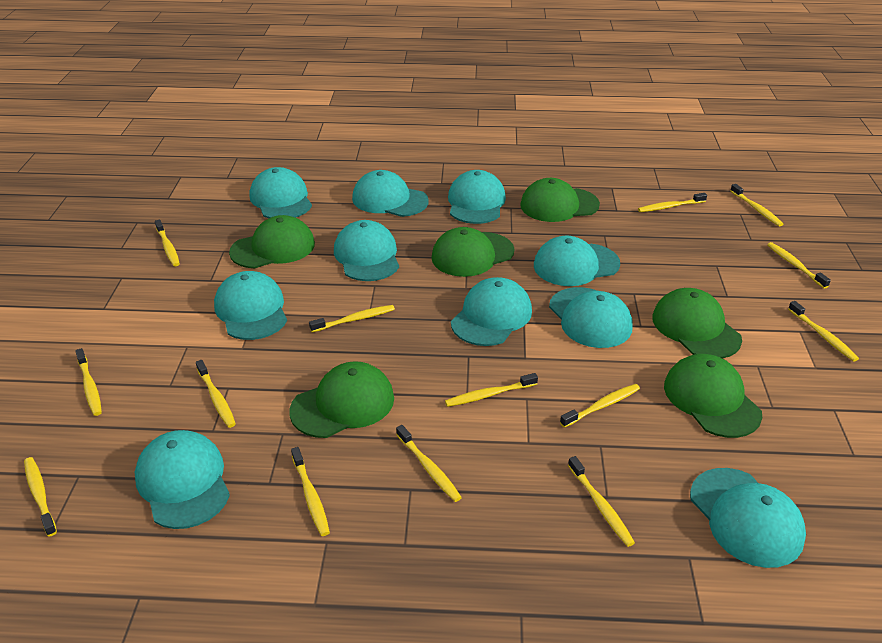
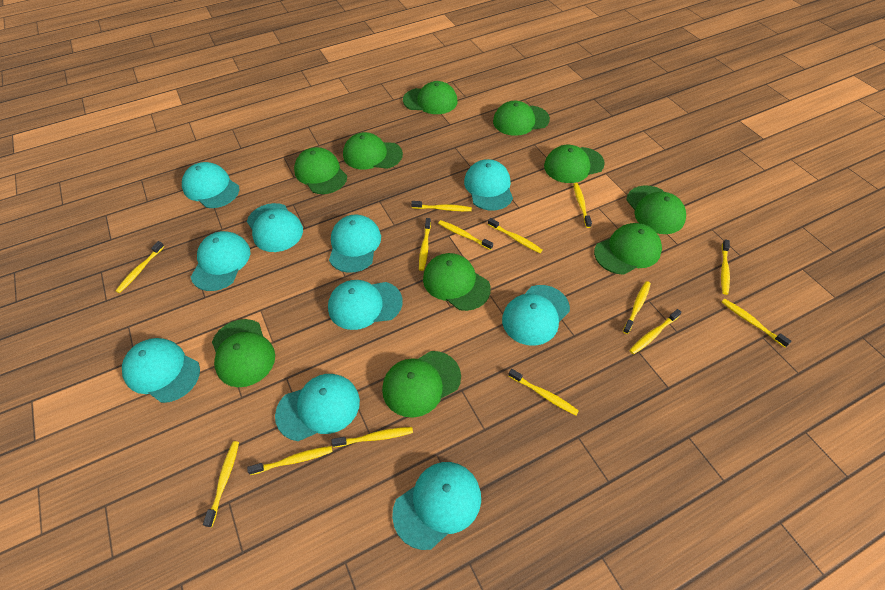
green cap: 6 -> 10

